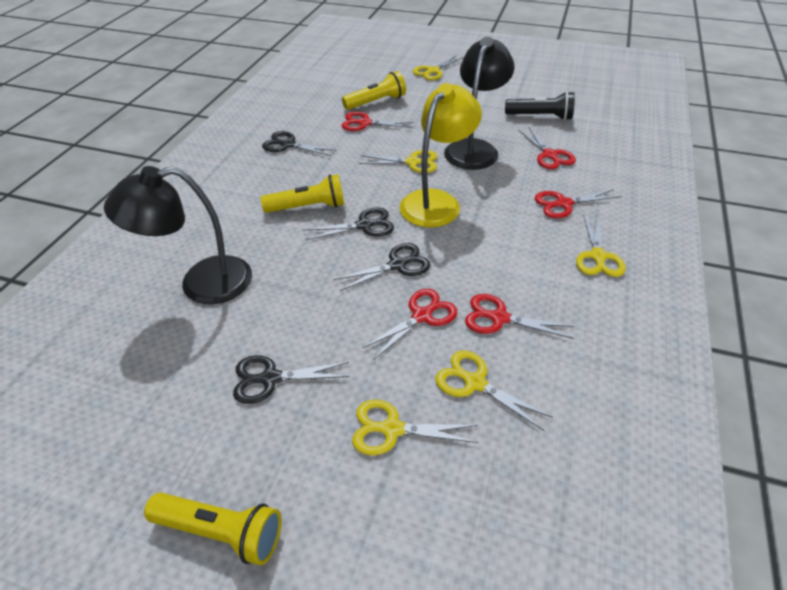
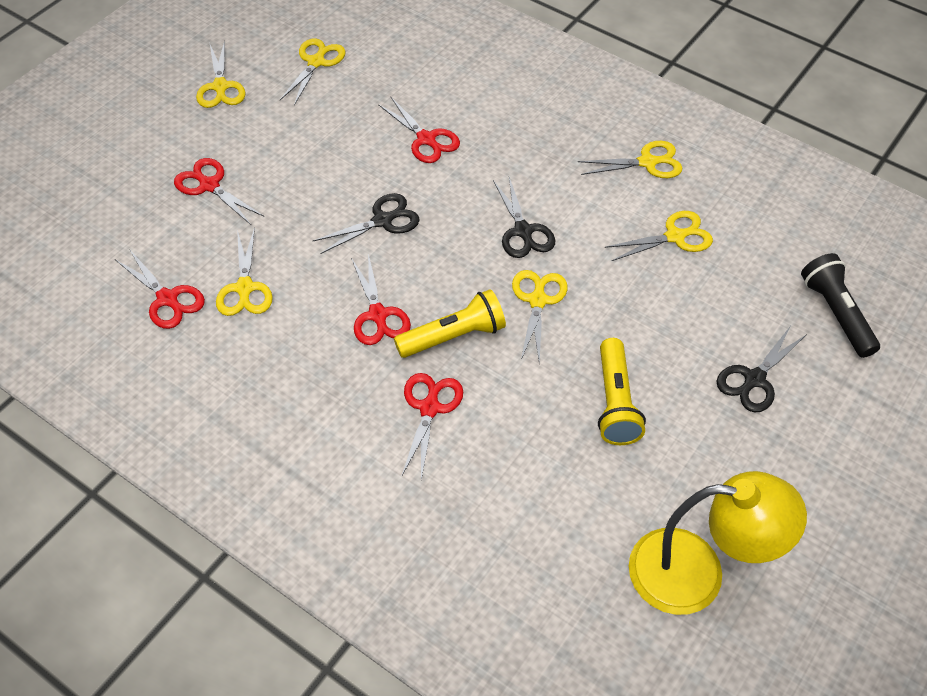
black lamp: 2 -> 0
black scissors: 4 -> 3
yellow flashlight: 3 -> 2
yellow scissors: 5 -> 6

